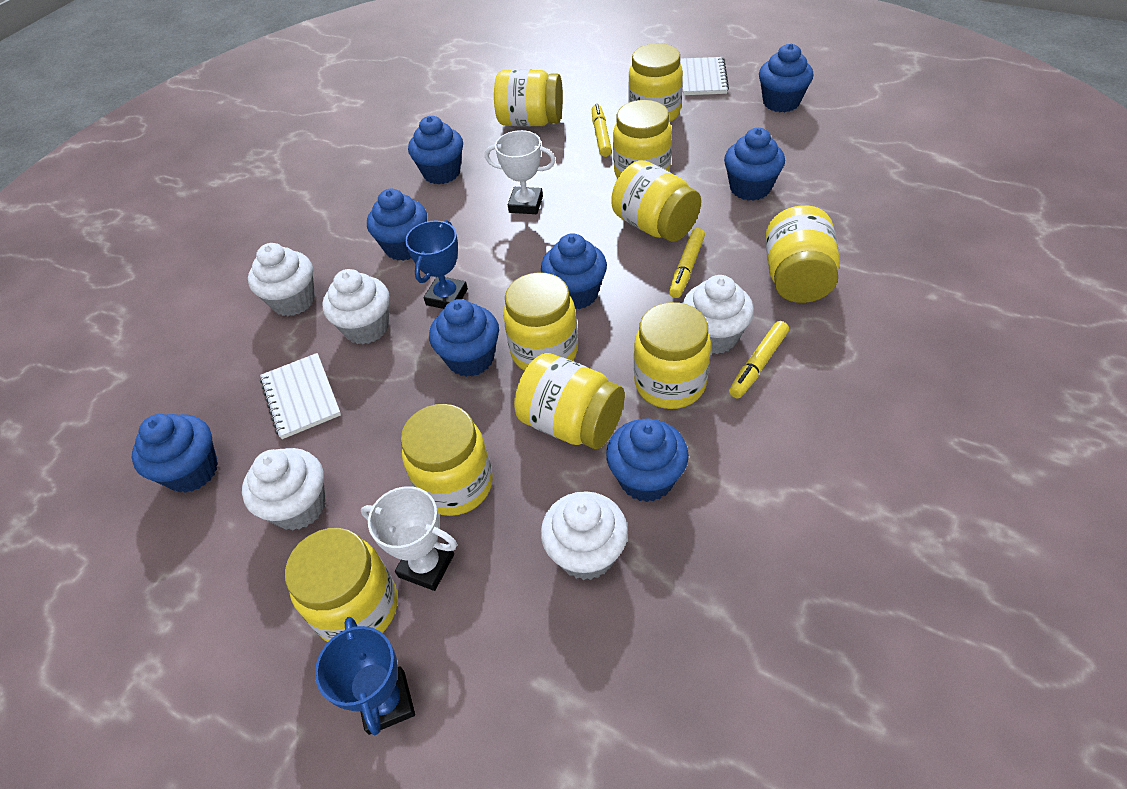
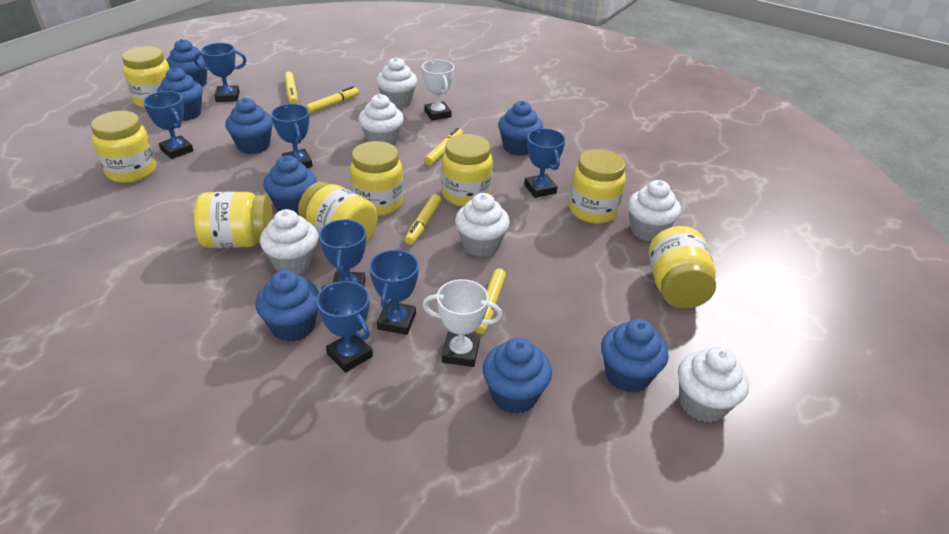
blue trophy: 2 -> 7
white cupcake: 5 -> 6
white notebook: 2 -> 0
yellow jar: 10 -> 8
yellow marker: 3 -> 5

